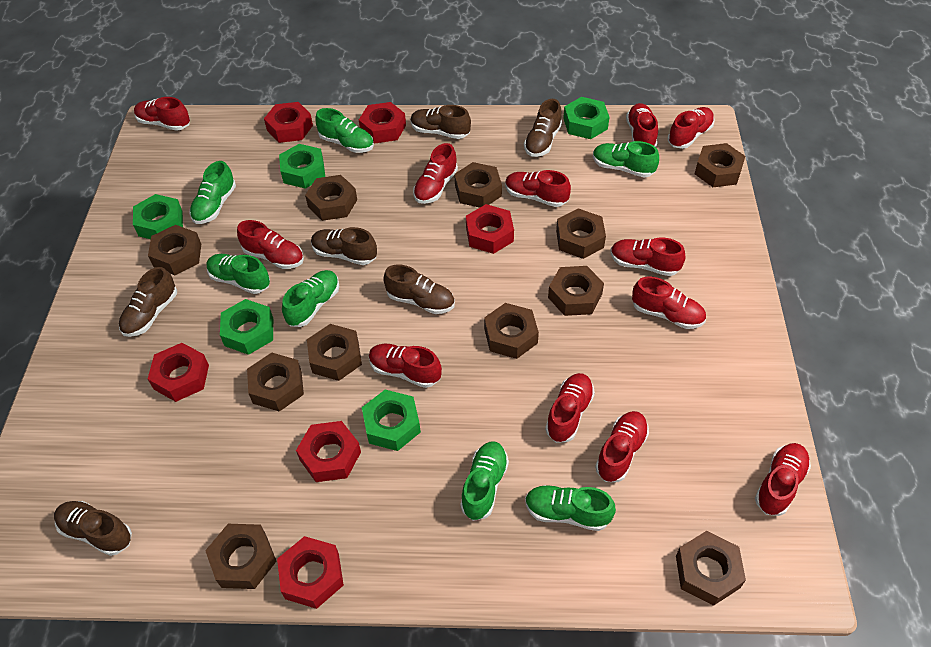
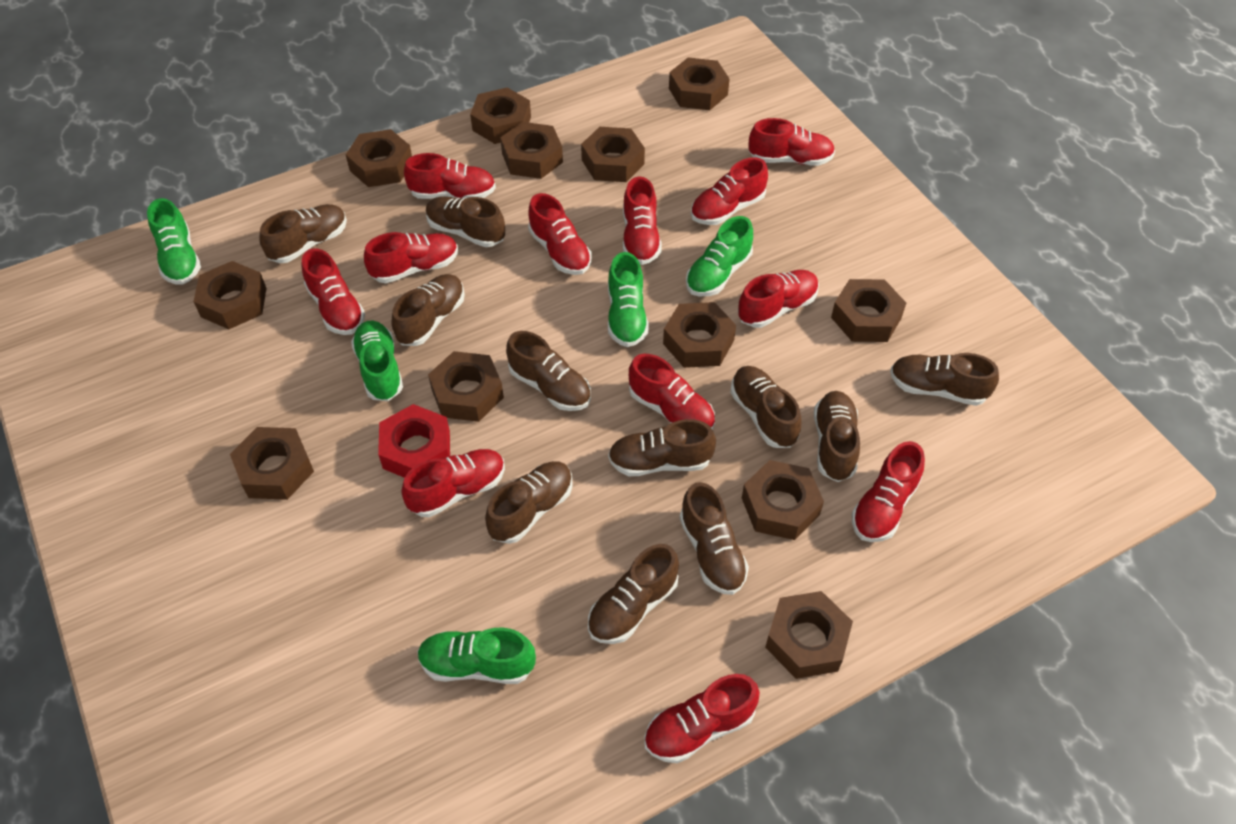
brown nut: 11 -> 12
brown shoe: 6 -> 11
green nut: 5 -> 0
green shoe: 7 -> 5
red nut: 6 -> 1

